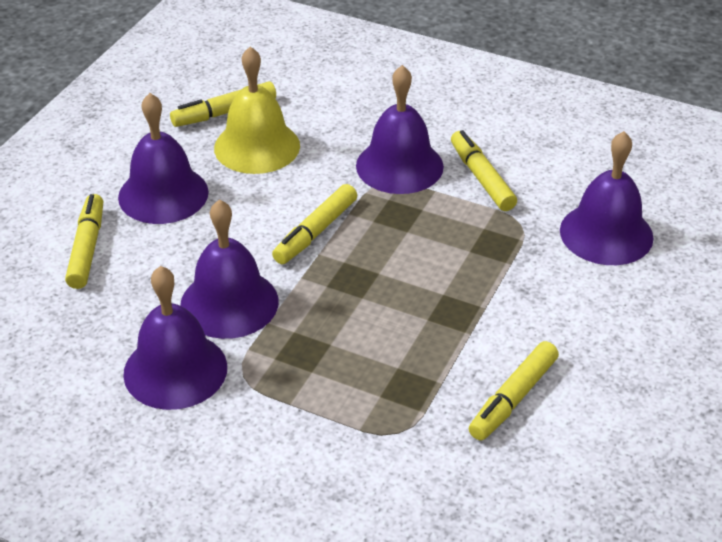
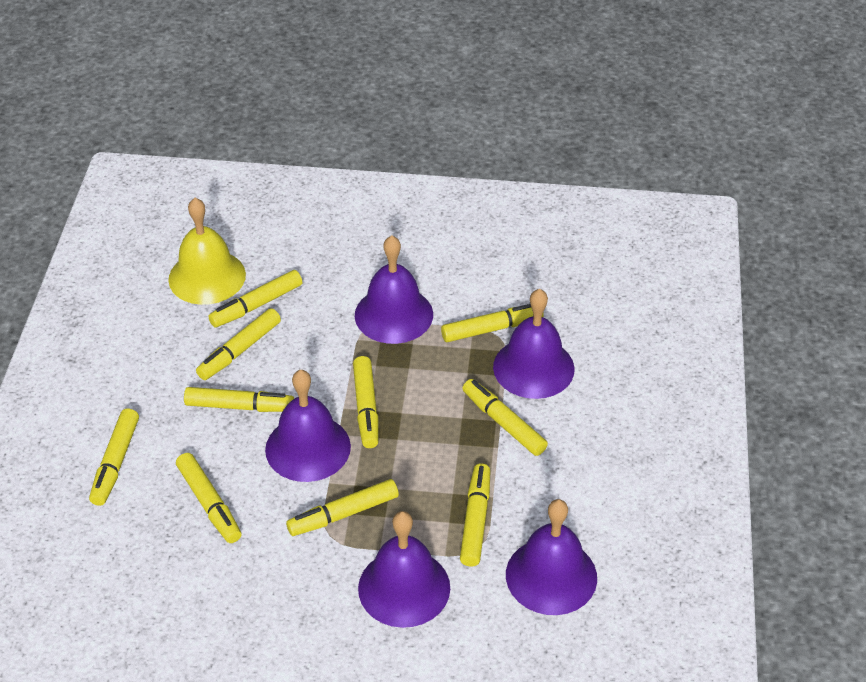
yellow marker: 5 -> 10

